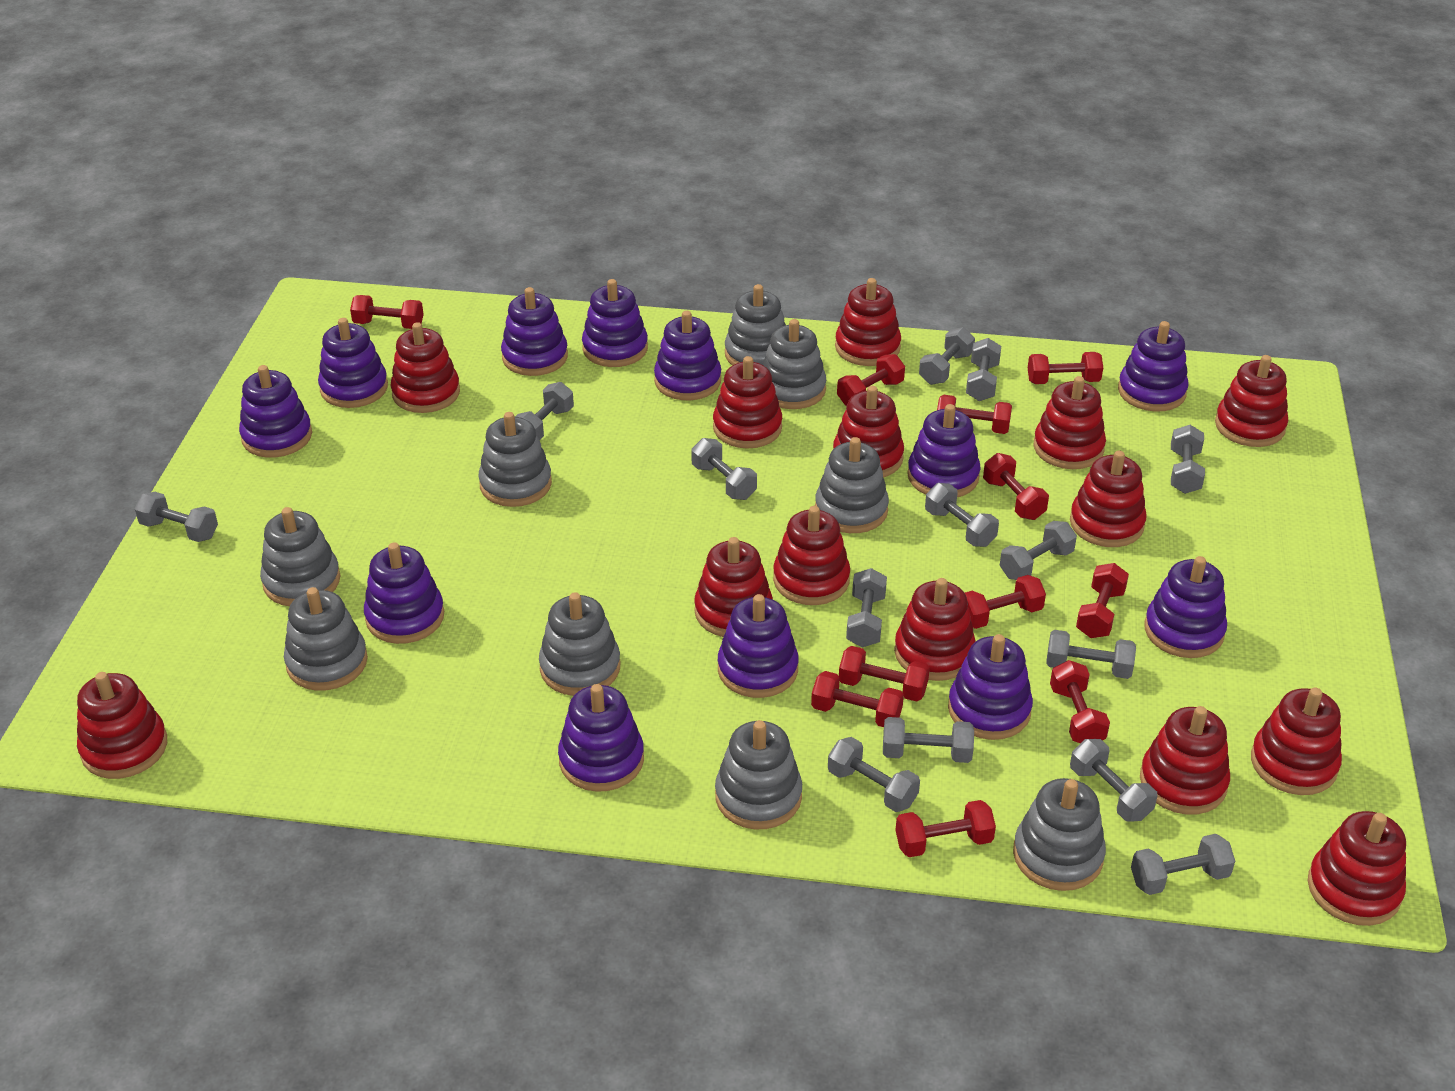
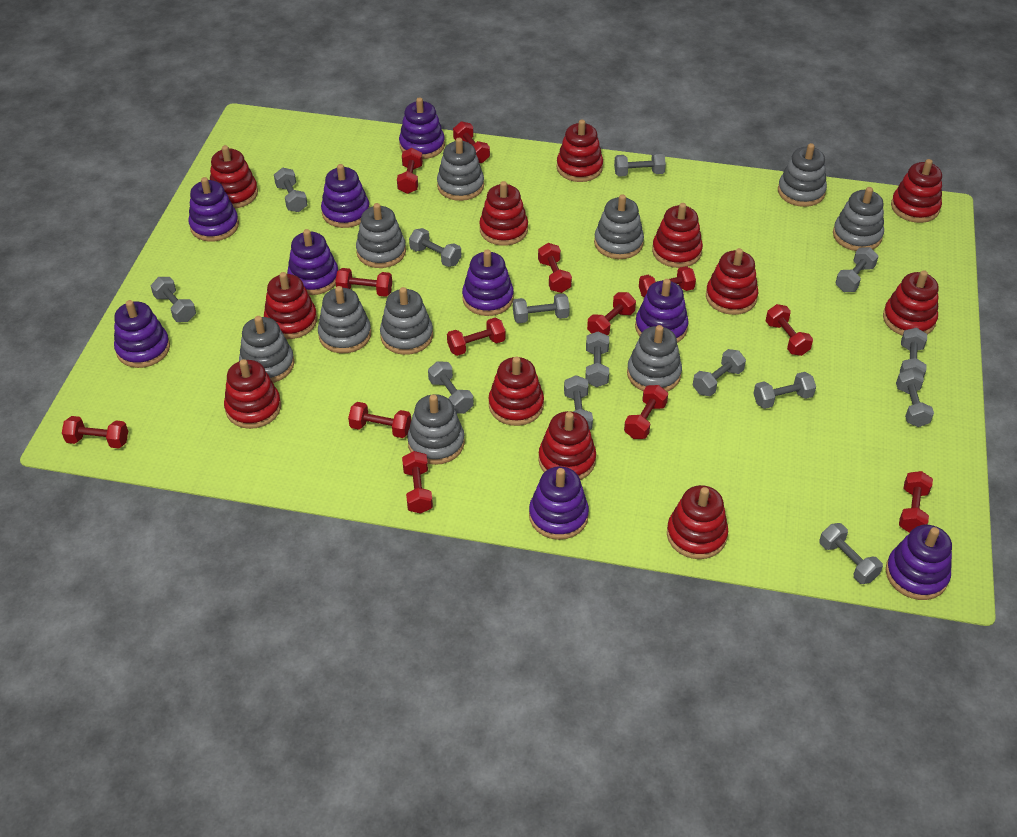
grey stacking toy: 9 -> 10
purple stacking toy: 12 -> 9
red dumbbell: 11 -> 13
red stacking toy: 14 -> 12

